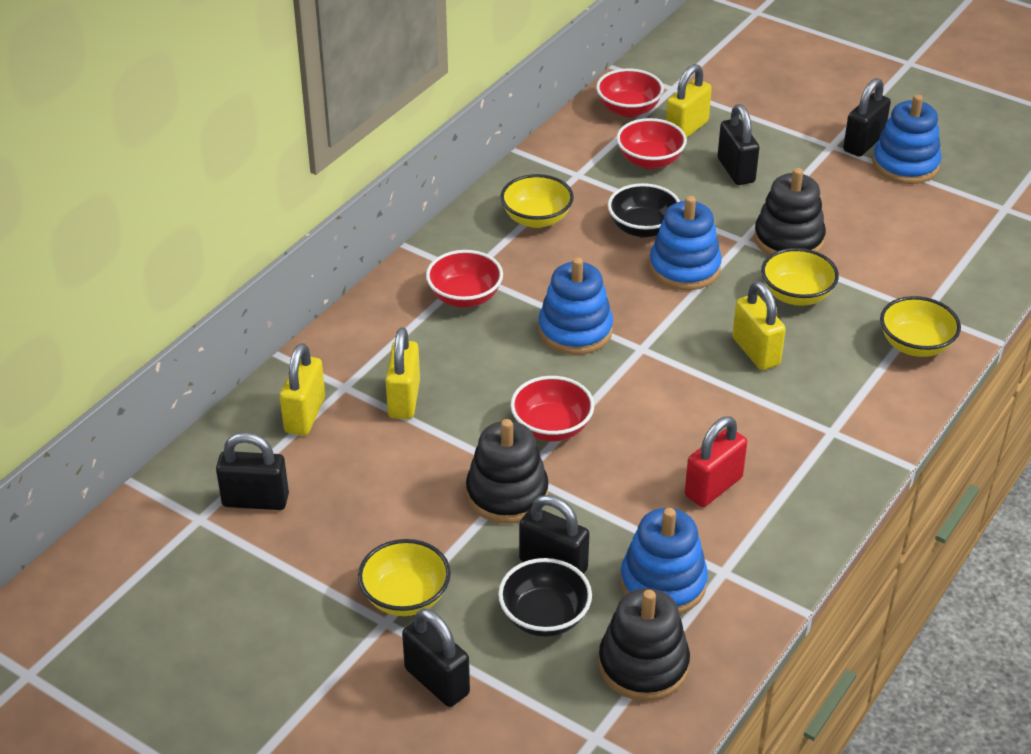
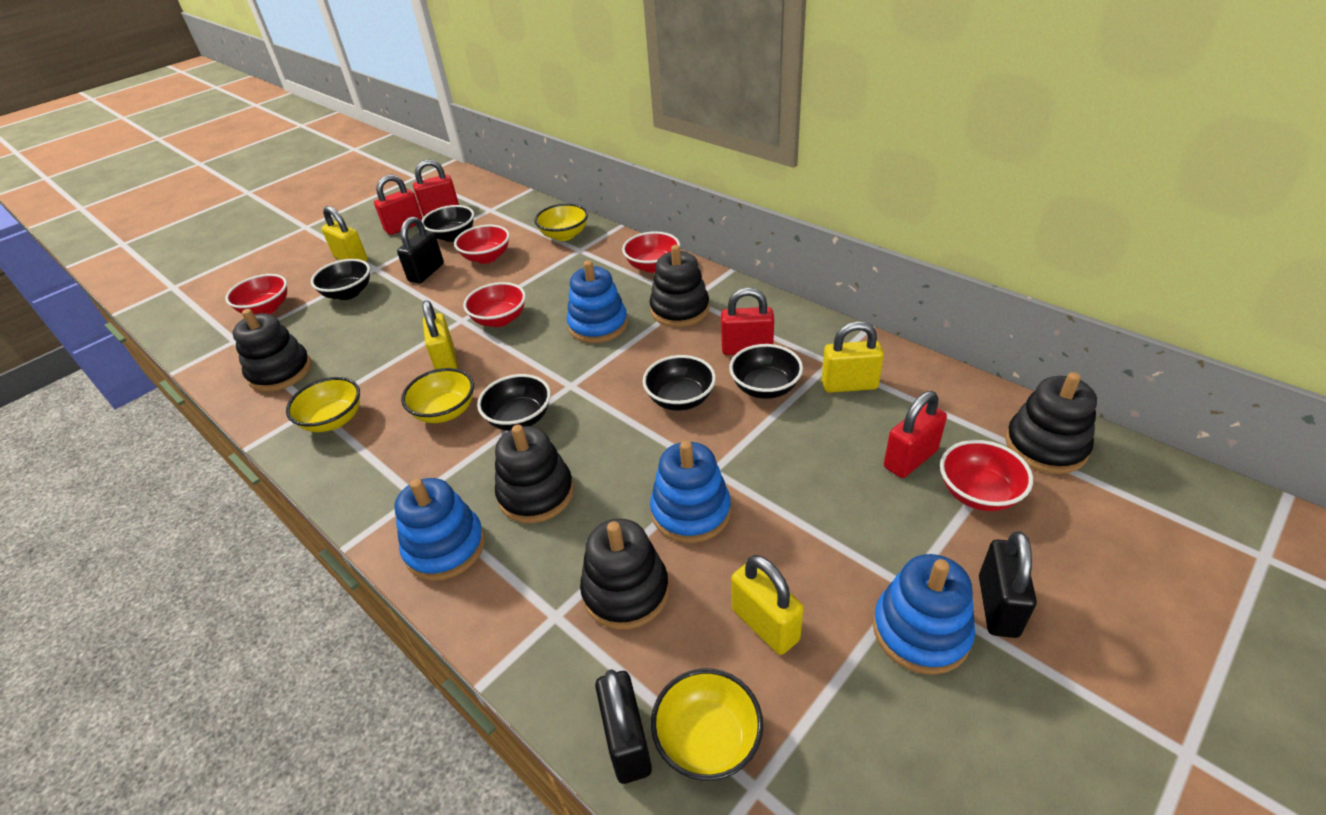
black bowl: 2 -> 5
black padlock: 5 -> 3
black stacking toy: 3 -> 5
red bowl: 4 -> 5
red padlock: 1 -> 4

